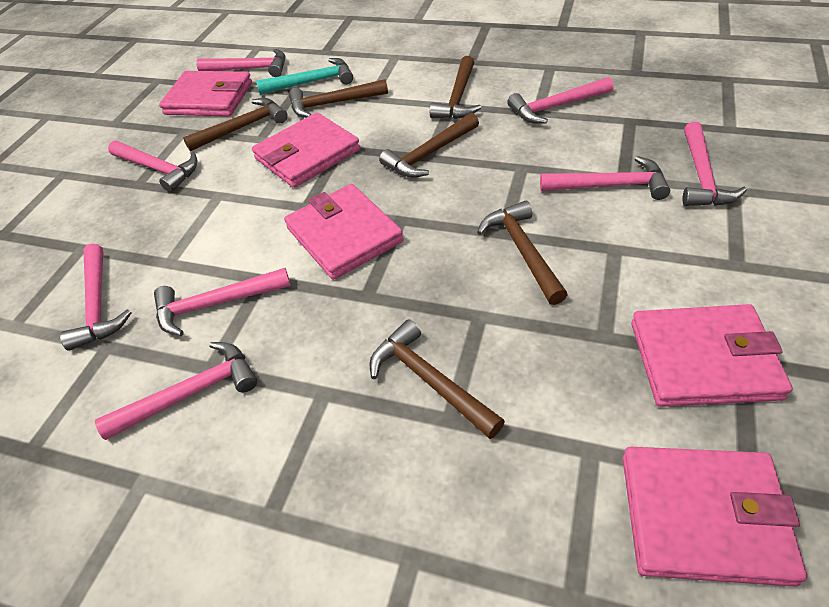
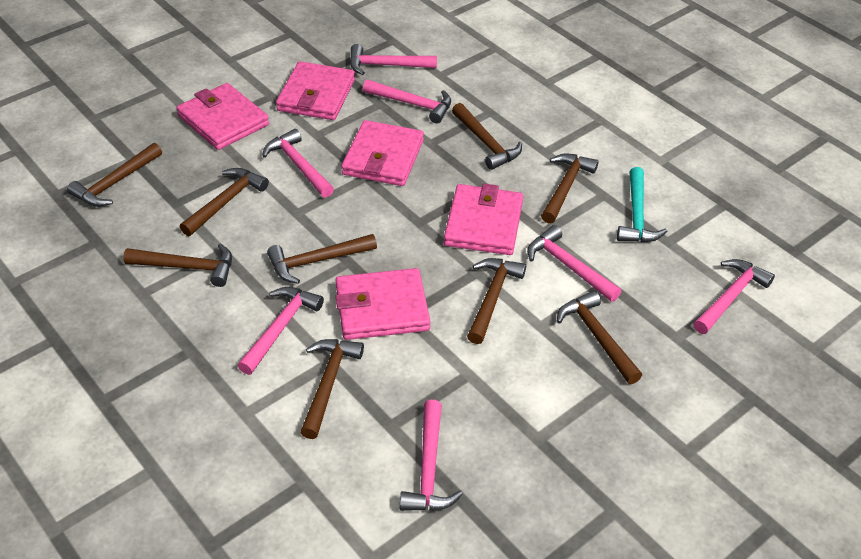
brown hammer: 6 -> 9
pink hammer: 8 -> 7

